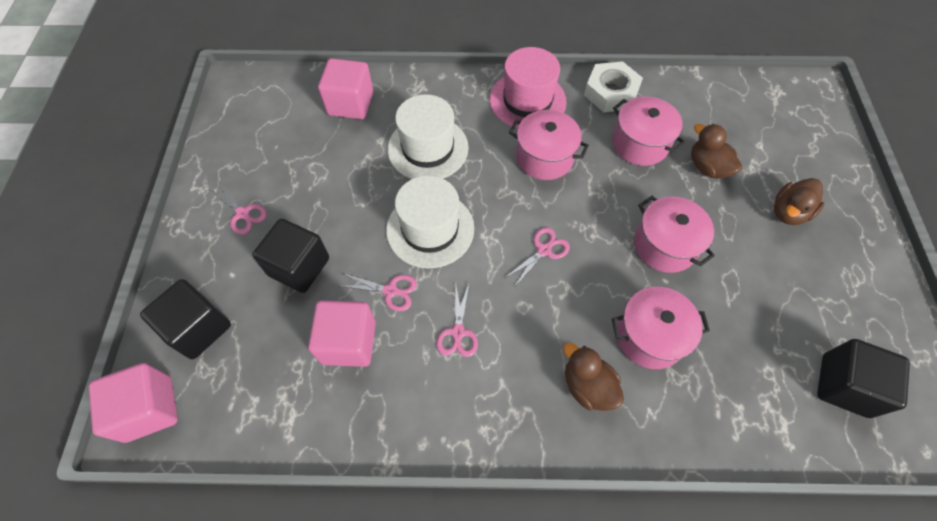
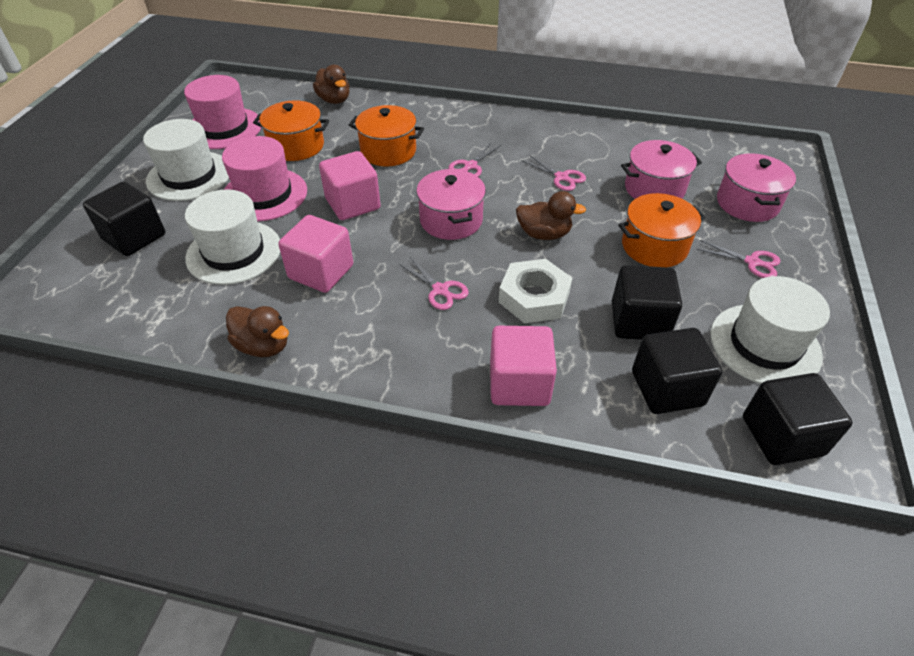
black cube: 3 -> 4
orange pot: 0 -> 3
pink hat: 1 -> 2
pink pot: 4 -> 3
white hat: 2 -> 3

